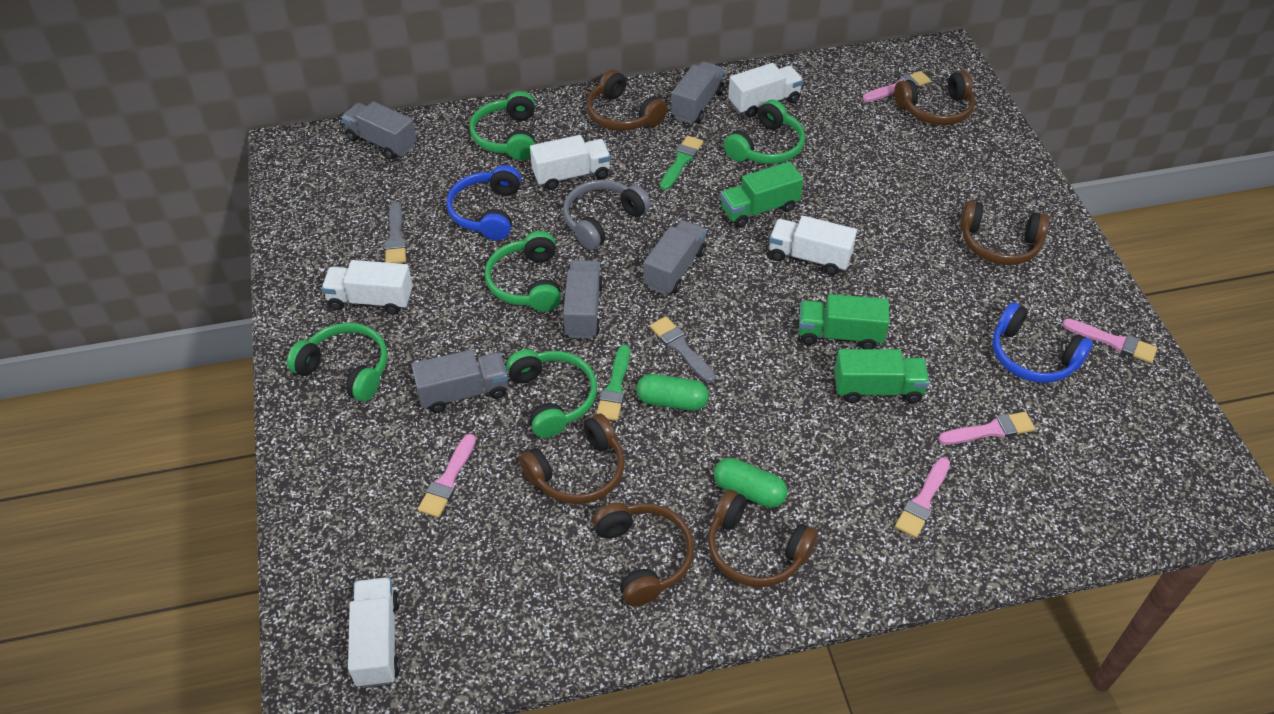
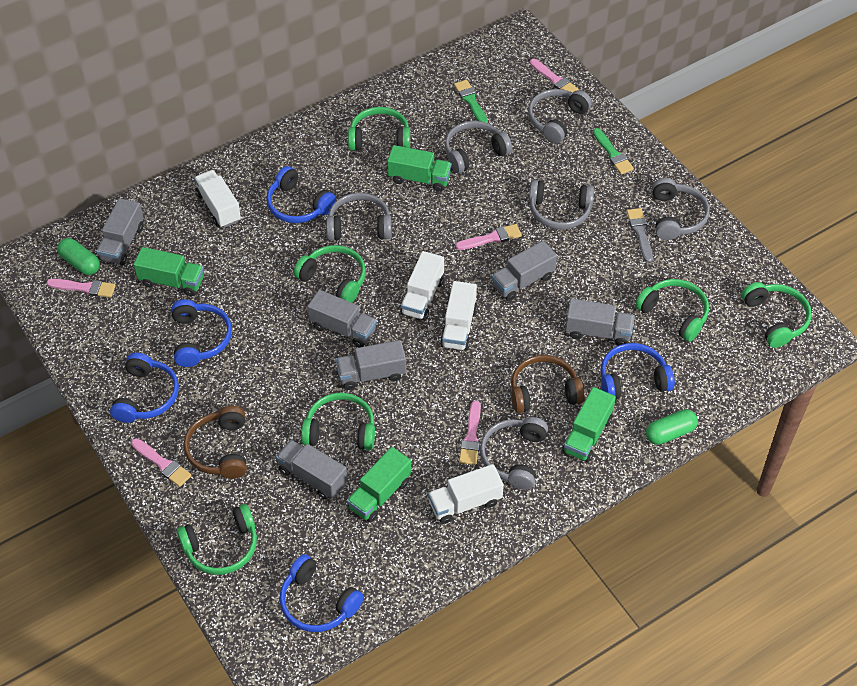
blue headphones: 2 -> 5
brown headphones: 6 -> 2
green headphones: 5 -> 6
green truck: 3 -> 4
grey brush: 2 -> 1
grey headphones: 1 -> 6
grey truck: 5 -> 6
white truck: 5 -> 4

